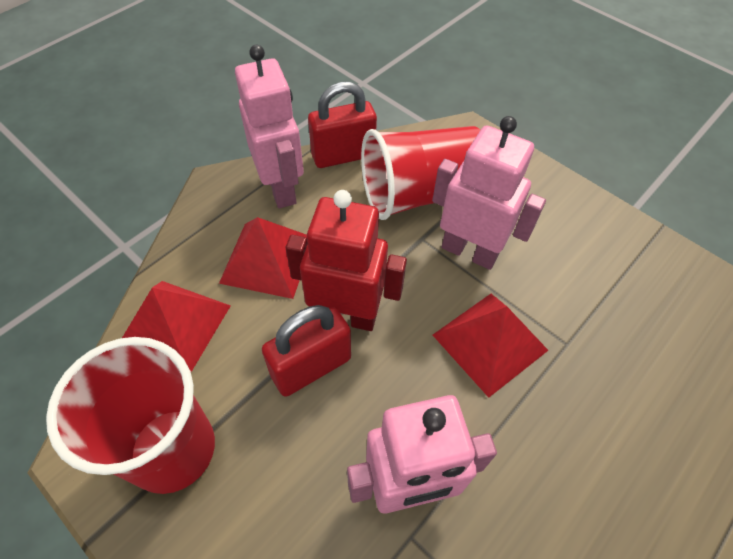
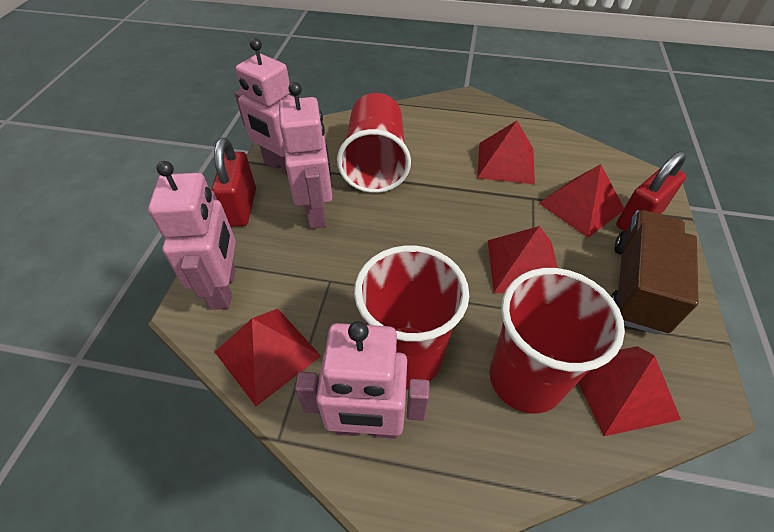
brown truck: 0 -> 1
pink robot: 3 -> 4
red cup: 2 -> 3
red pyramid: 3 -> 5
red robot: 1 -> 0

